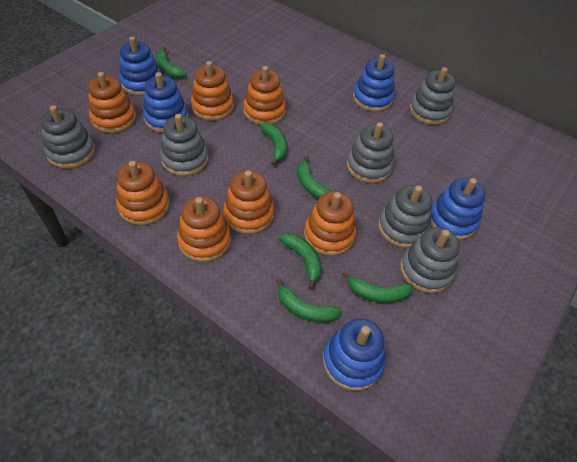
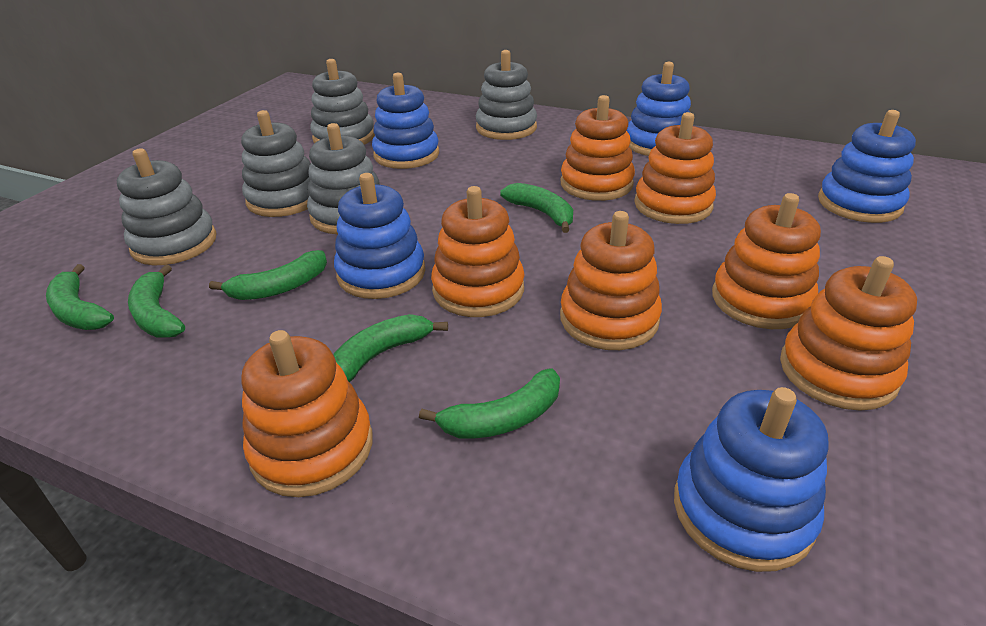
grey stacking toy: 6 -> 5

